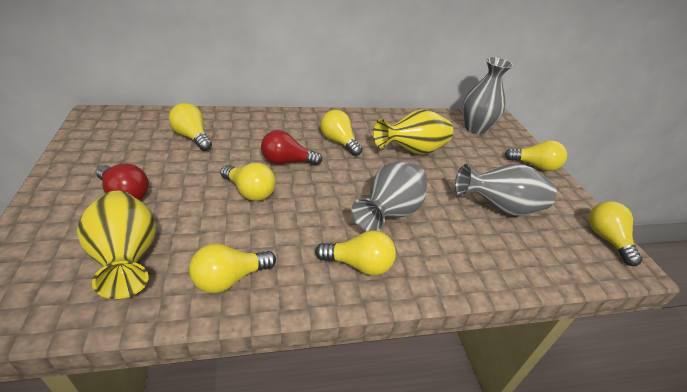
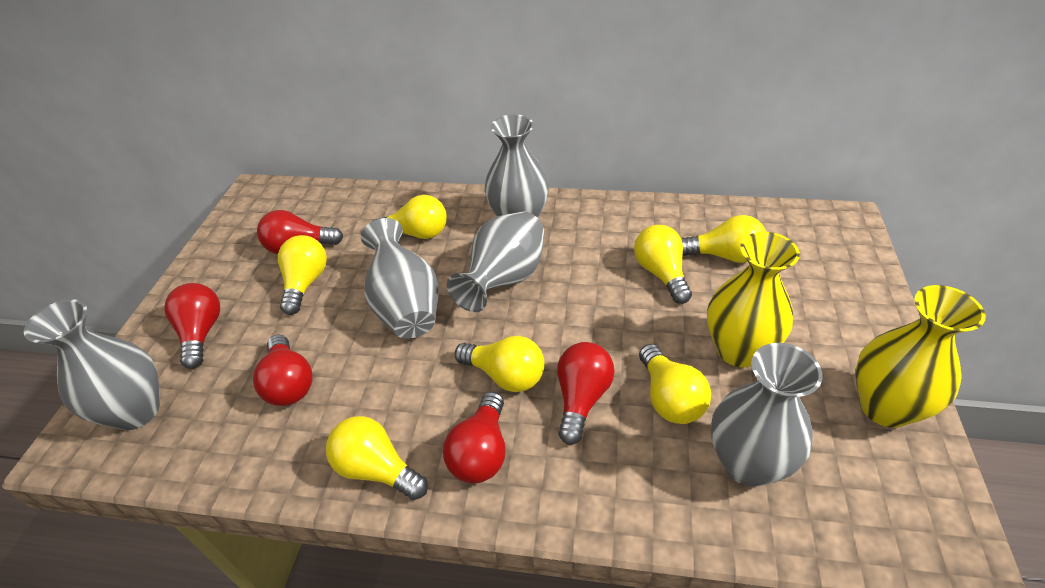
grey vase: 3 -> 5
red light bulb: 2 -> 5

